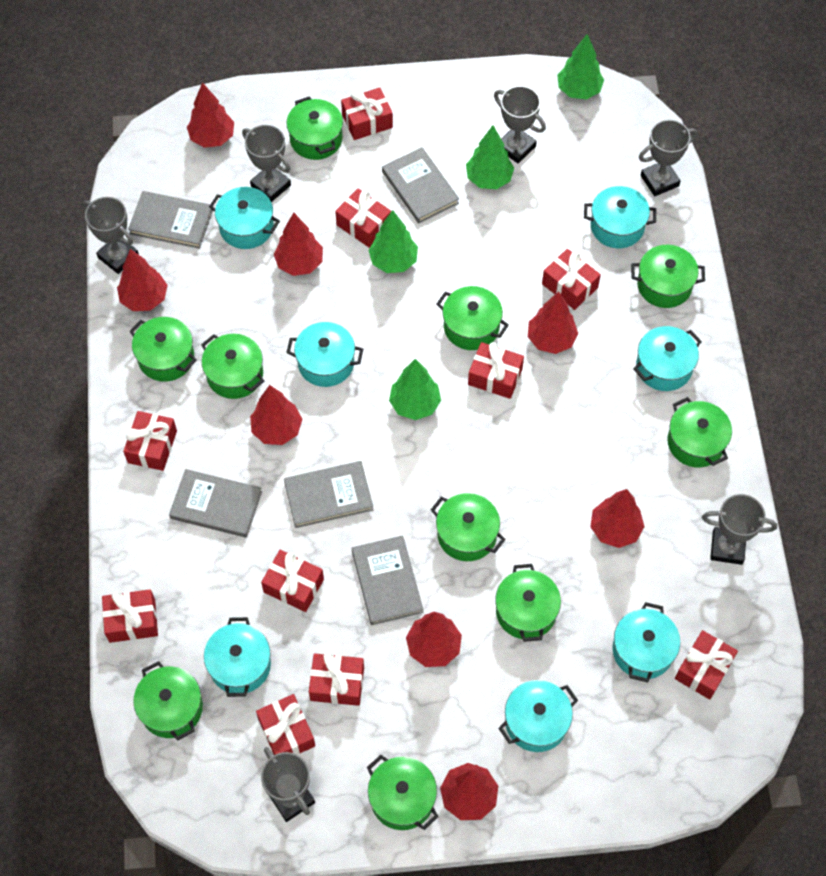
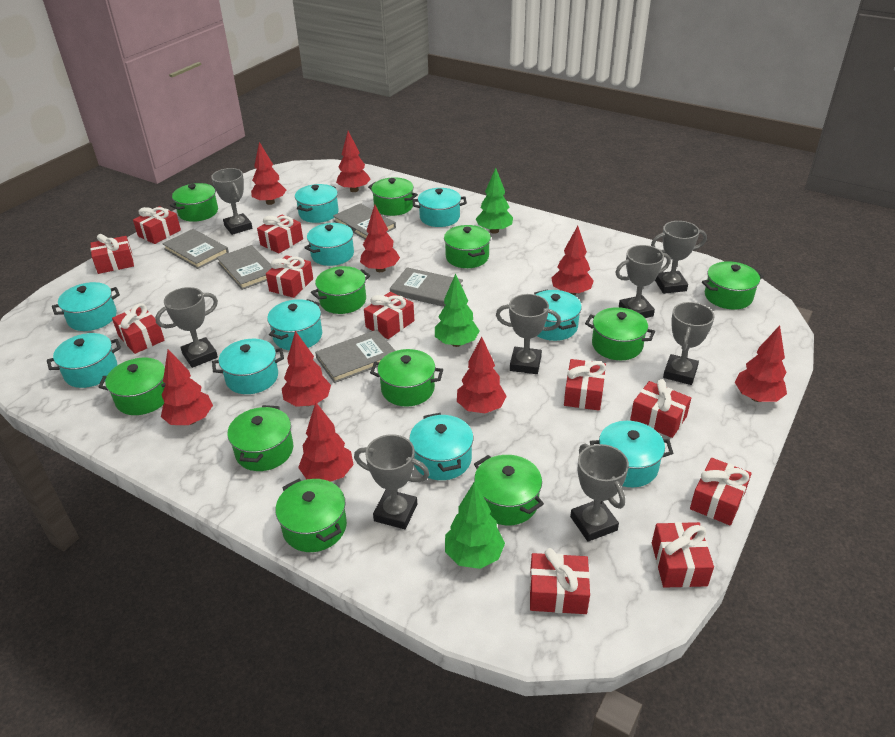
green pot: 10 -> 11
green tree: 4 -> 3
grey trophy: 6 -> 8
red gift: 10 -> 11
red tree: 8 -> 9
turquoise pot: 7 -> 10

